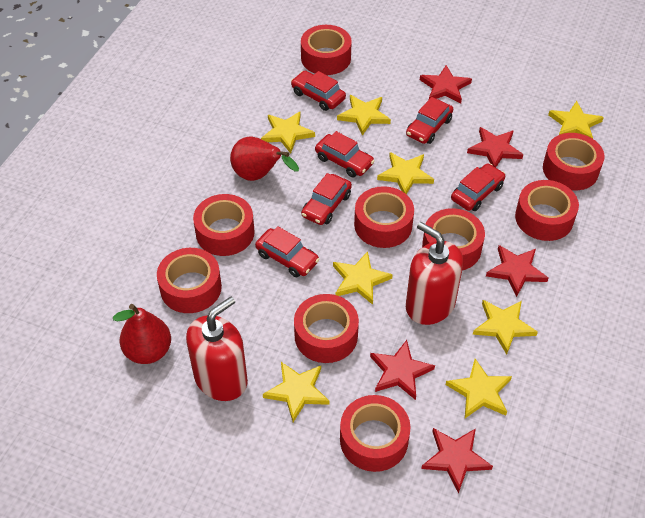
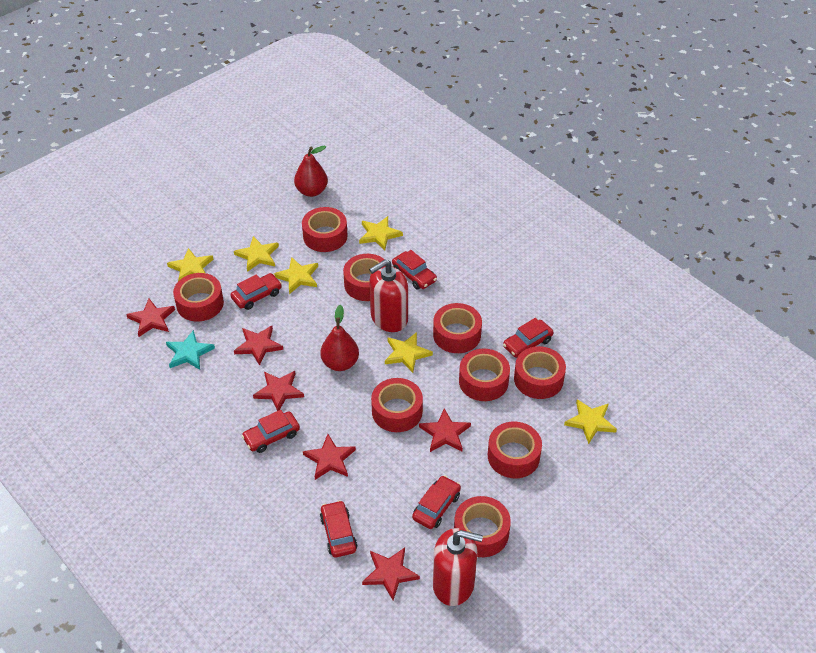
red star: 5 -> 6
turquoise star: 0 -> 1
yellow star: 8 -> 6

